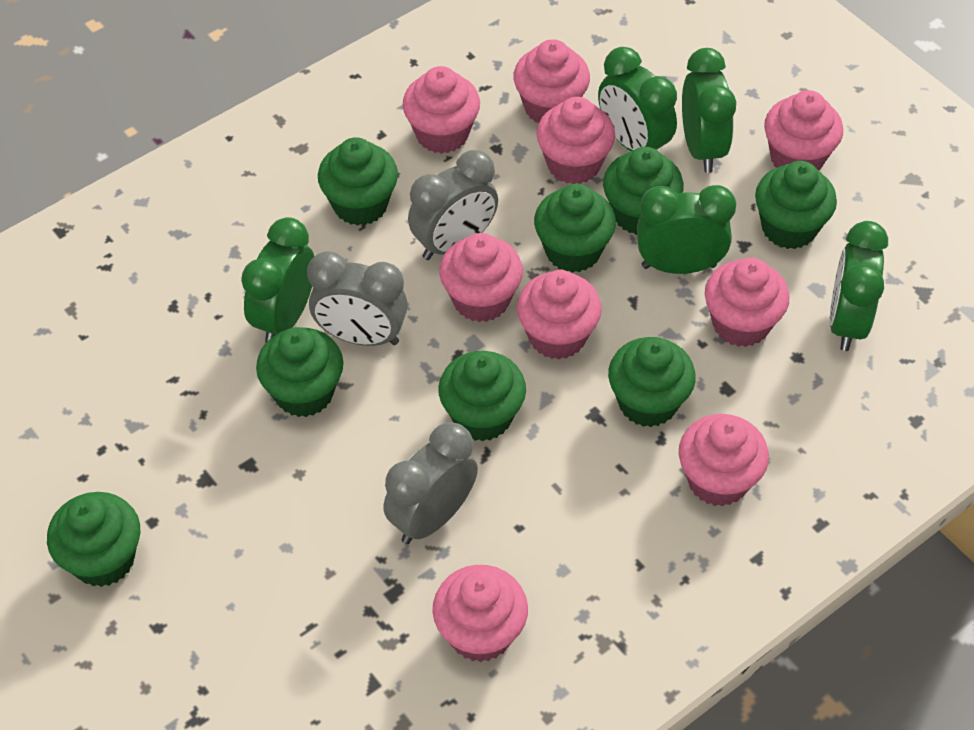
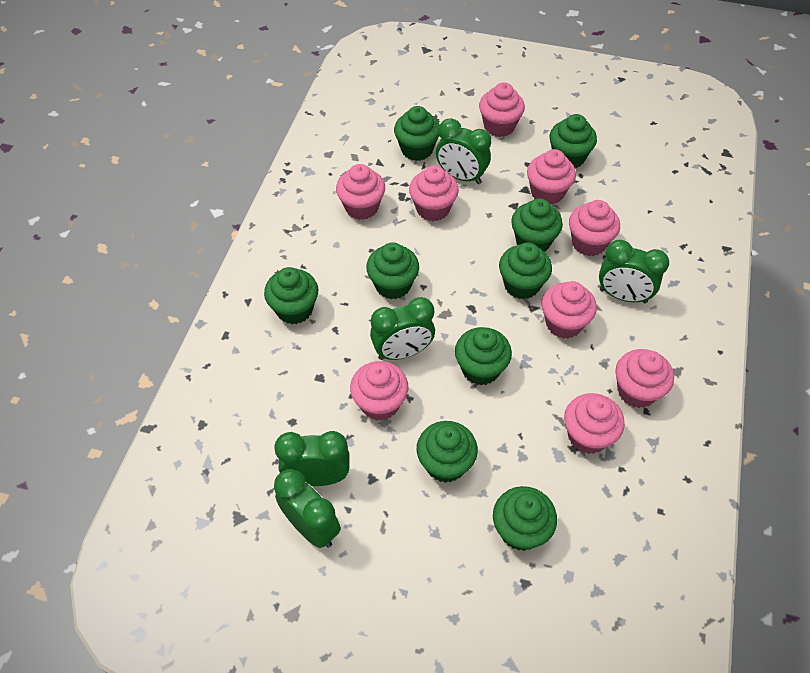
green cupcake: 8 -> 9
grey clock: 3 -> 0

